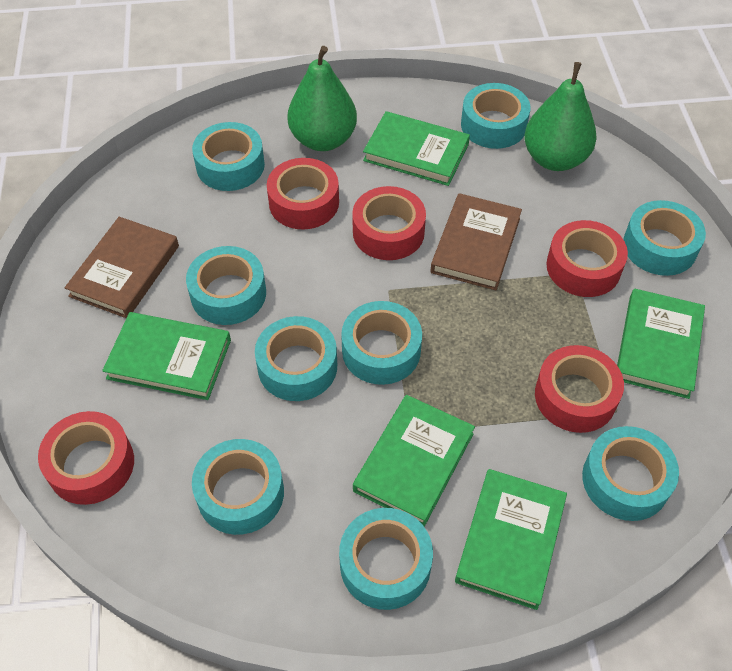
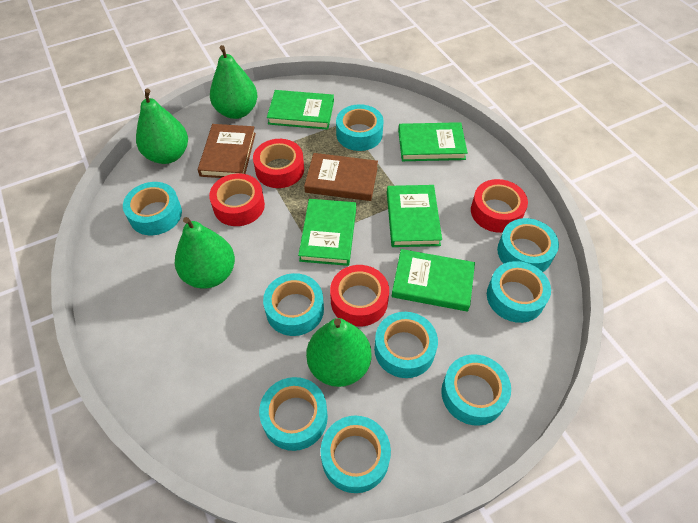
green pear: 2 -> 4
red tape: 5 -> 4

